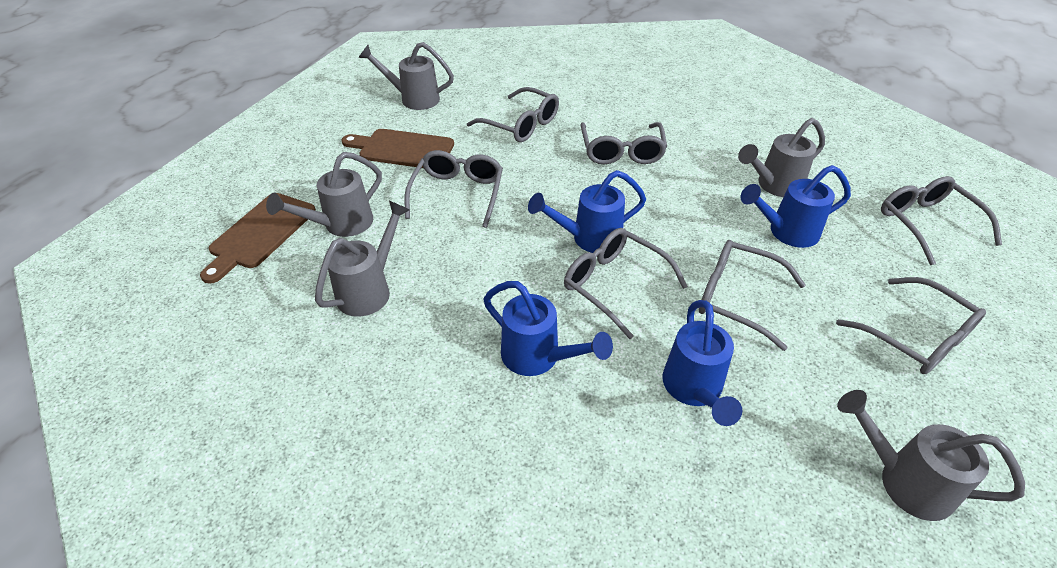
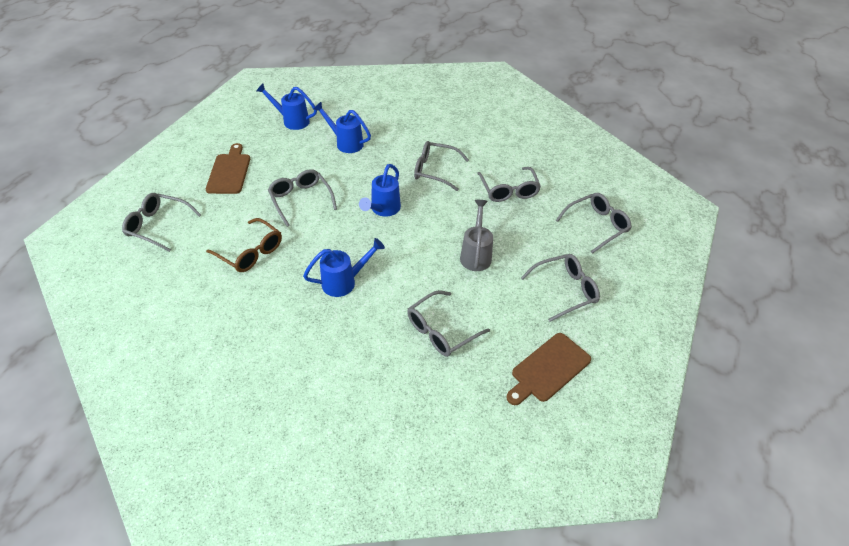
brown glasses: 0 -> 1
grey watering can: 5 -> 1

